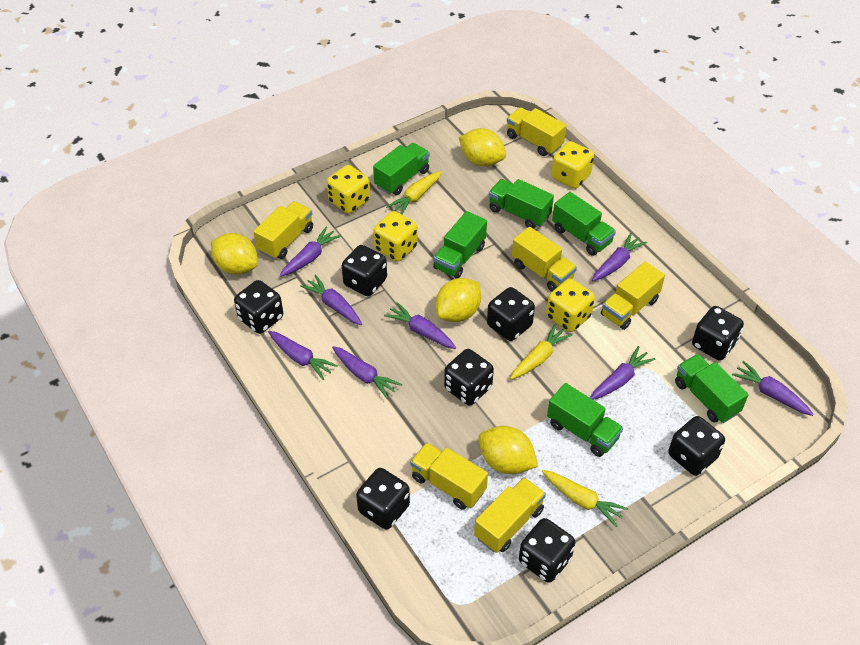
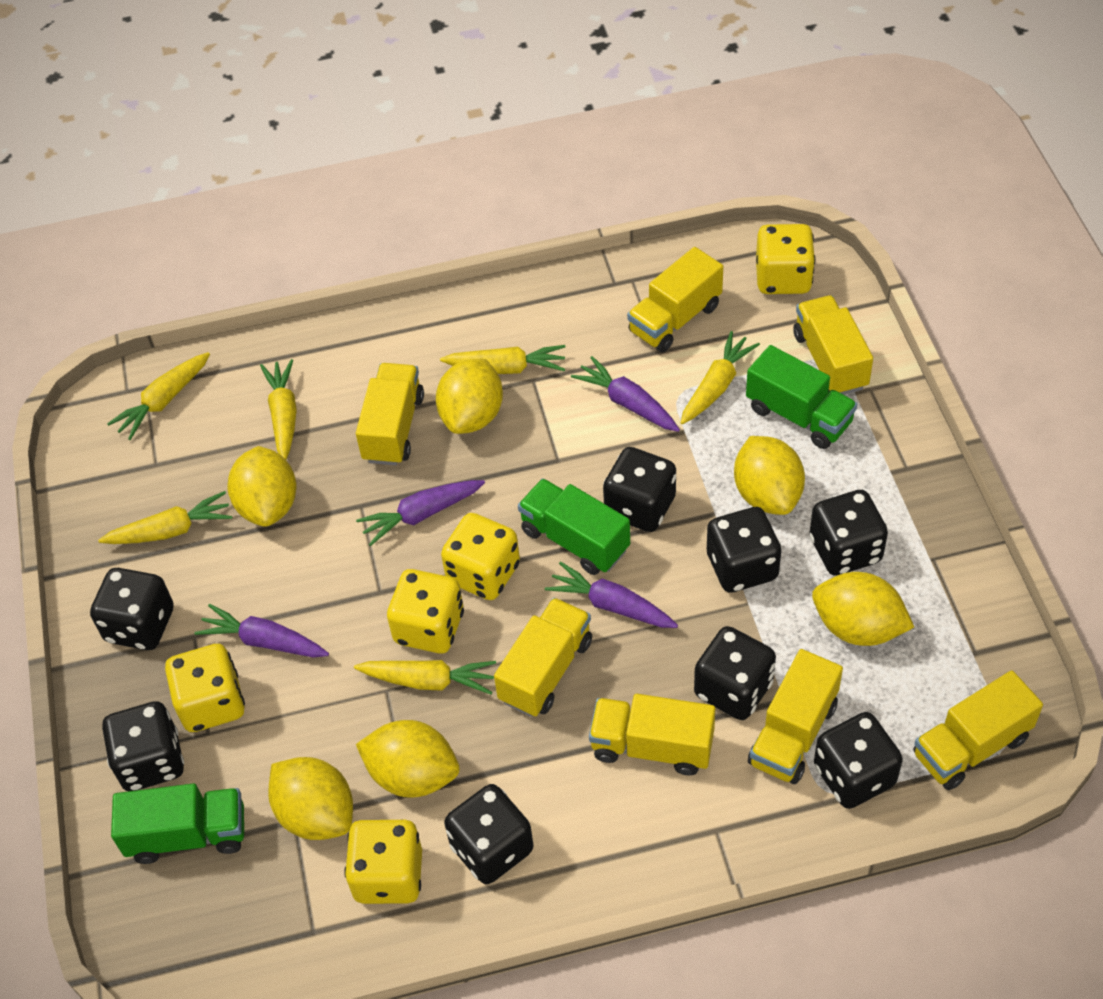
green truck: 6 -> 3
purple carrot: 8 -> 4
yellow carrot: 3 -> 6
yellow dice: 4 -> 5
yellow lemon: 4 -> 6
yellow truck: 6 -> 7

